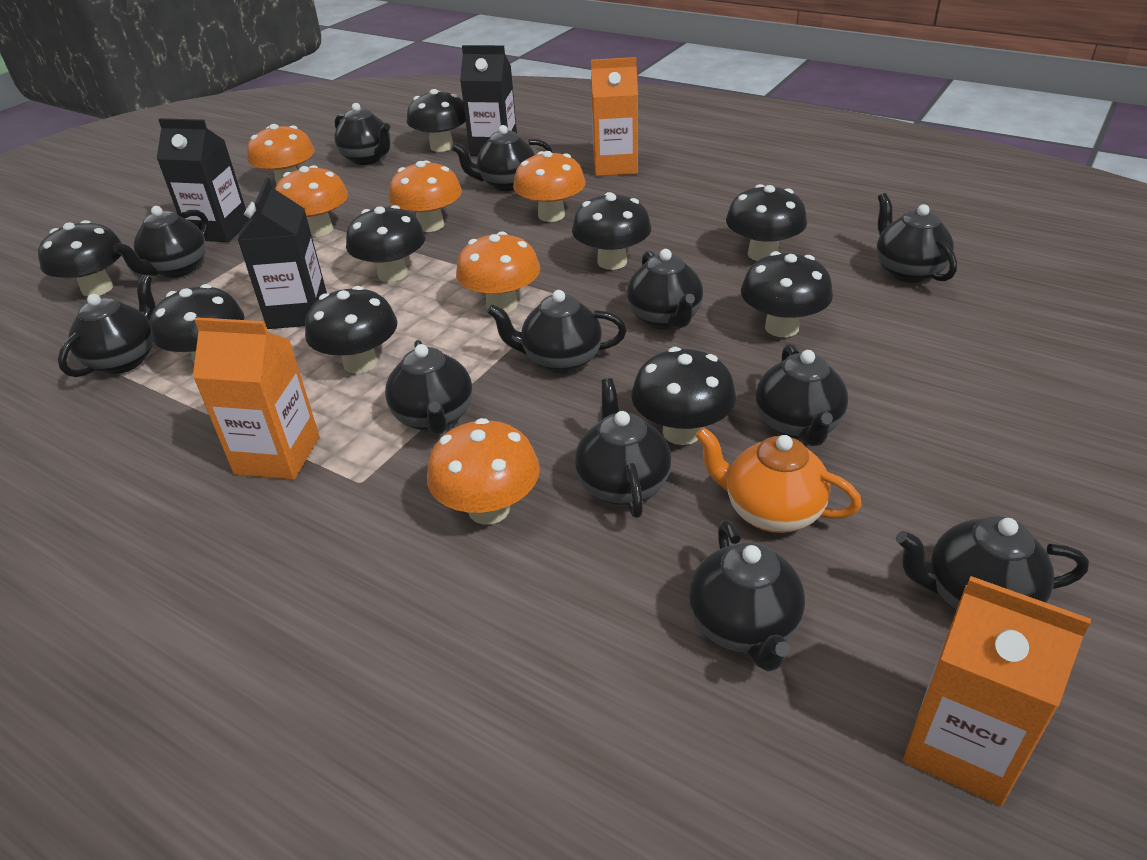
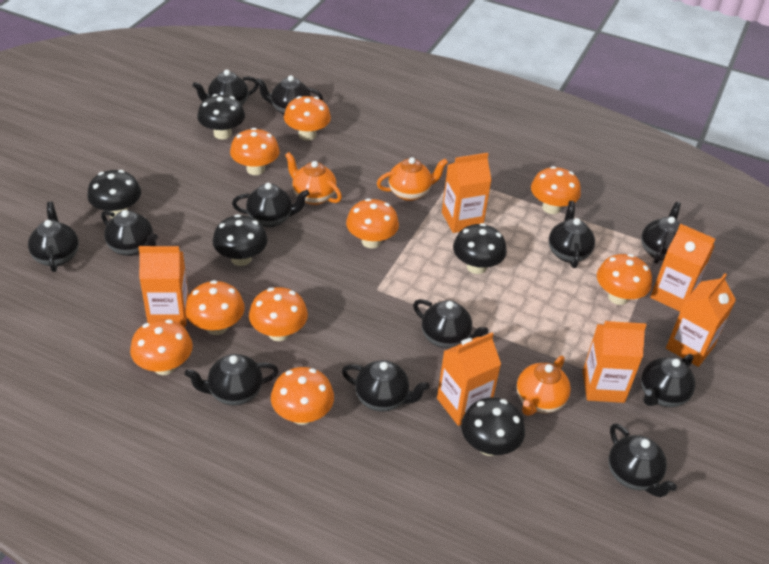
black carton: 3 -> 0
black mushroom: 9 -> 5
orange carton: 3 -> 6
orange mushroom: 6 -> 9
orange teapot: 1 -> 3

